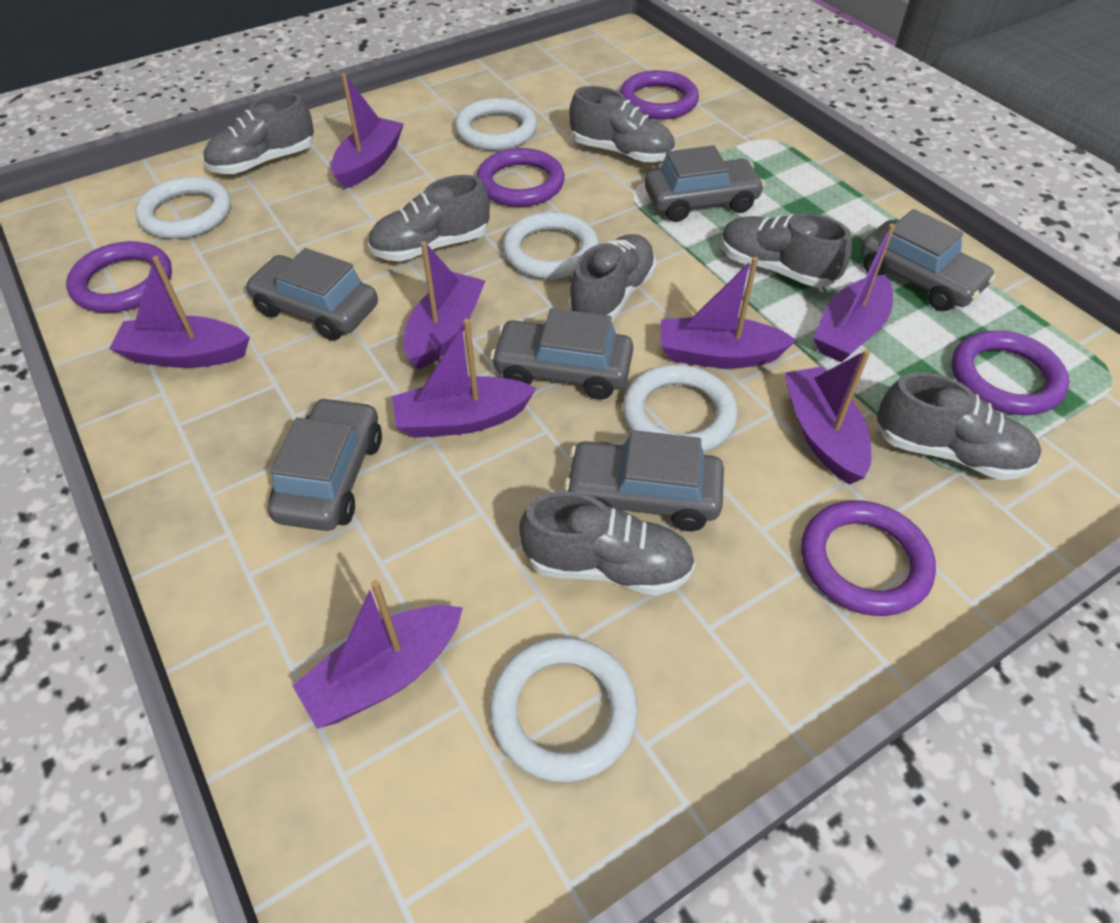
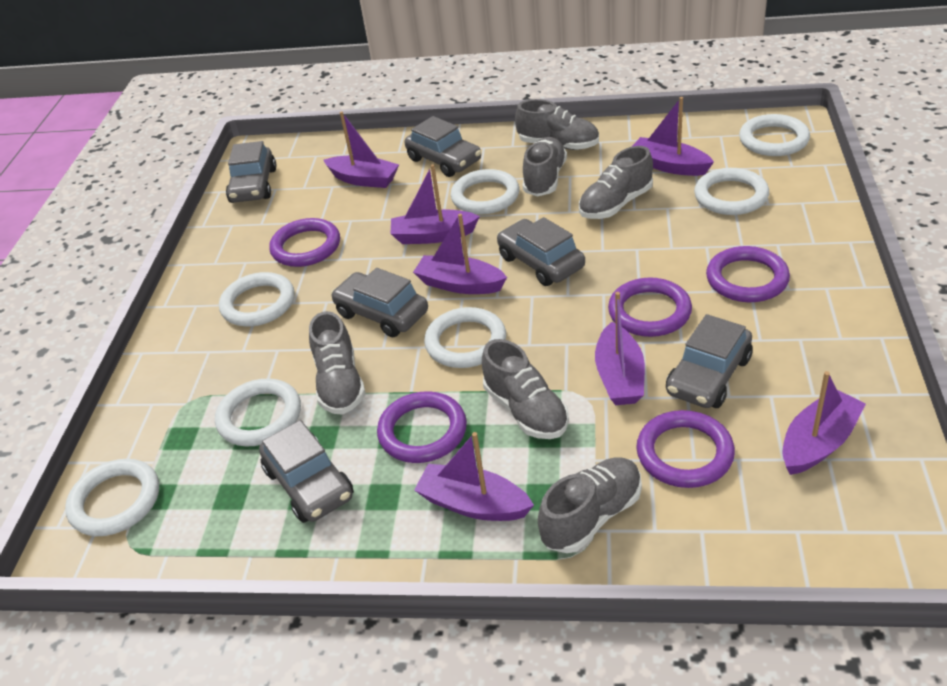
grey shoe: 7 -> 6
purple boat: 8 -> 7
white ring: 5 -> 7

